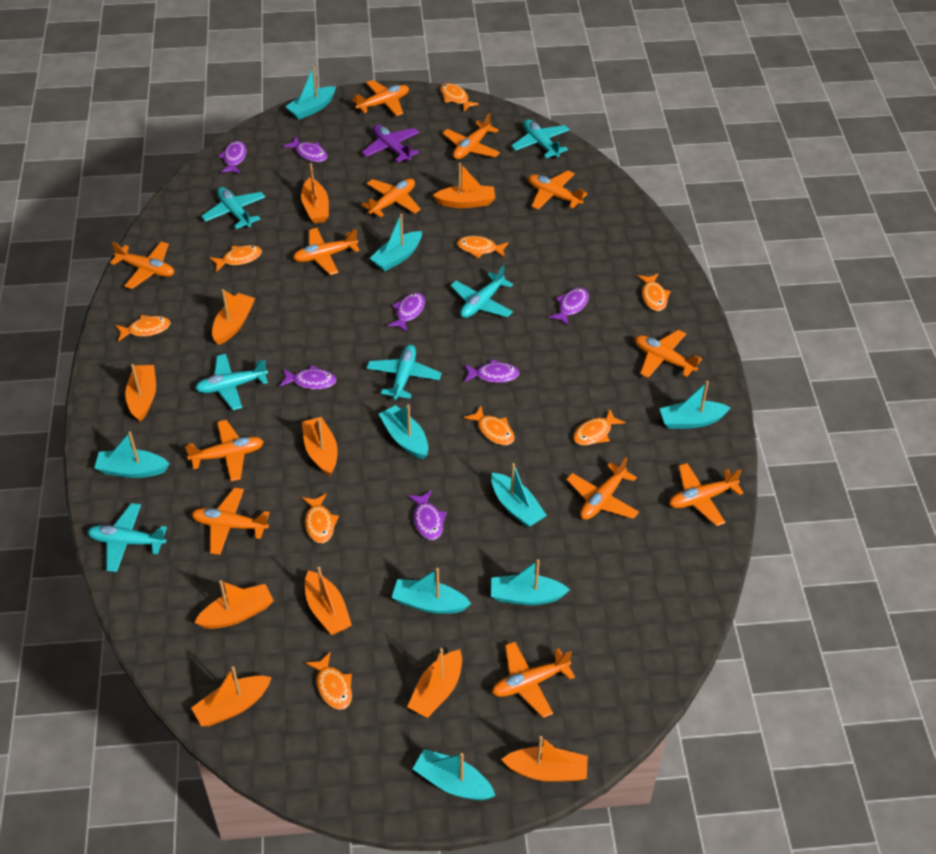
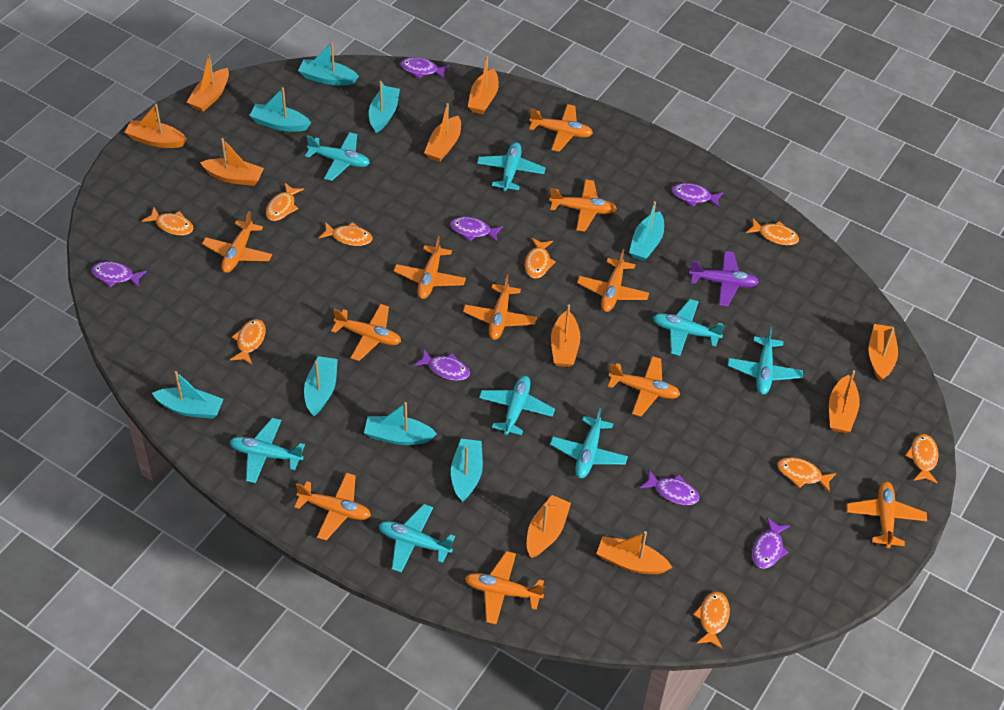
orange plane: 12 -> 11
turquoise boat: 9 -> 8
turquoise plane: 6 -> 8

